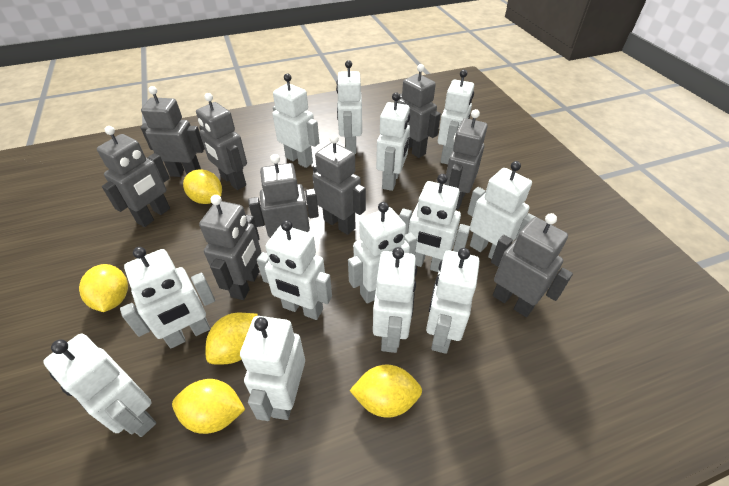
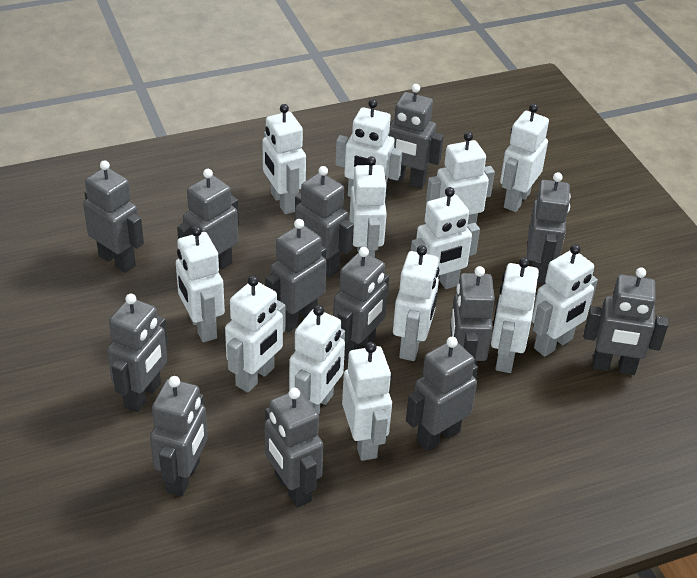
grey robot: 9 -> 13
yellow lemon: 5 -> 0

